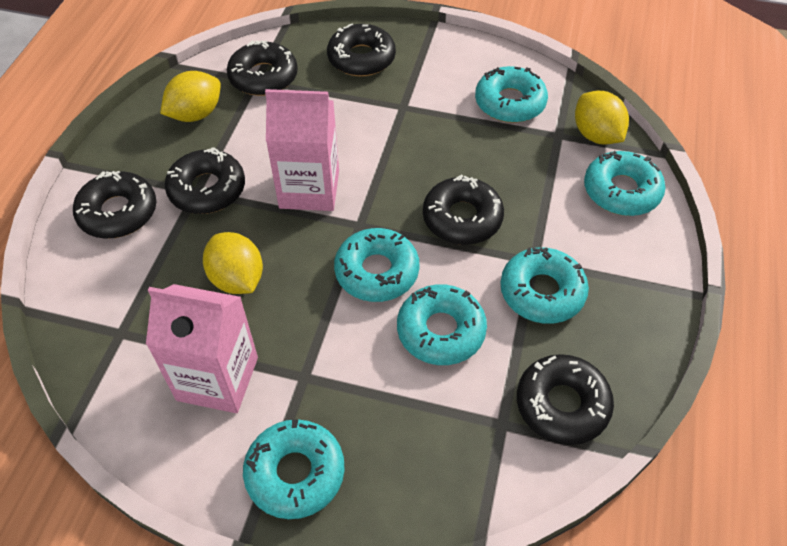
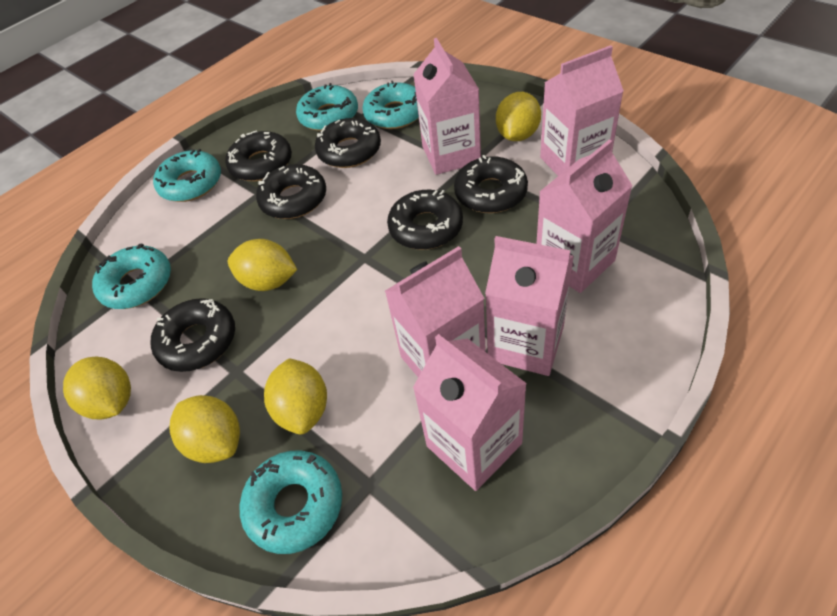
pink carton: 2 -> 6
turquoise donut: 6 -> 5
yellow lemon: 3 -> 5

